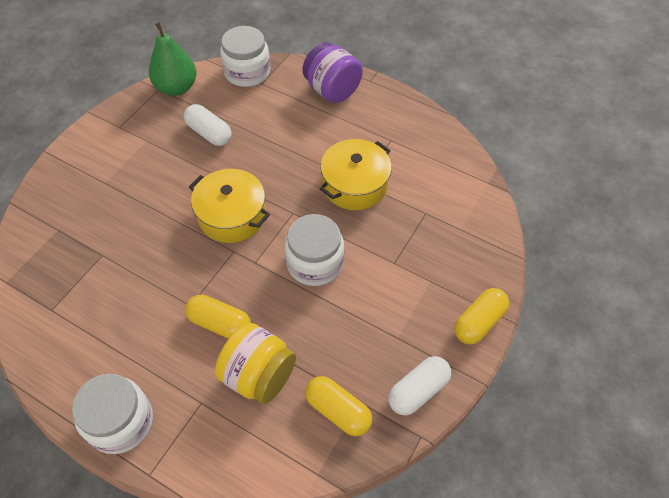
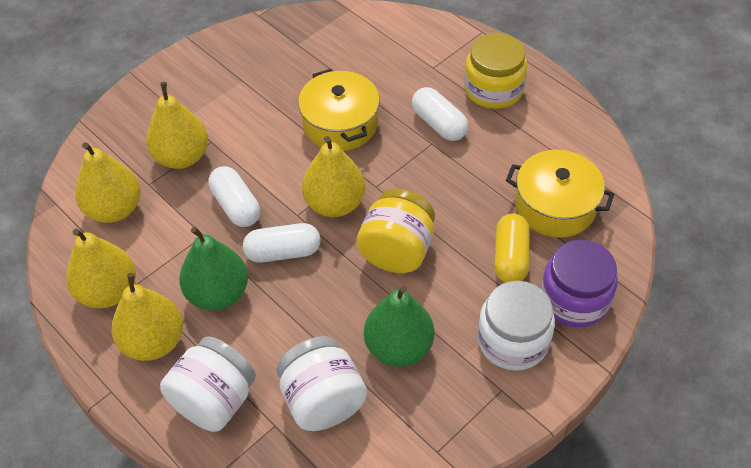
green pear: 1 -> 2
white capsule: 2 -> 3
yellow capsule: 3 -> 1
yellow jar: 1 -> 2
yellow pear: 0 -> 5

